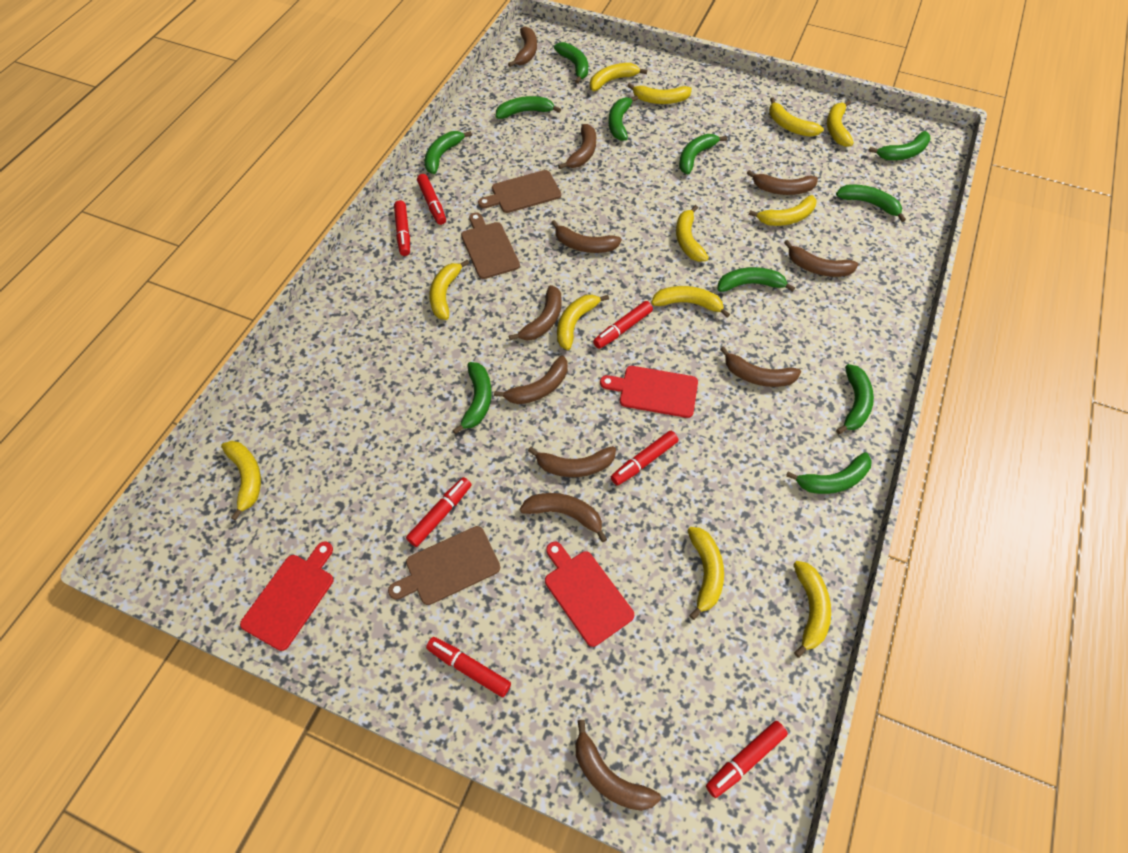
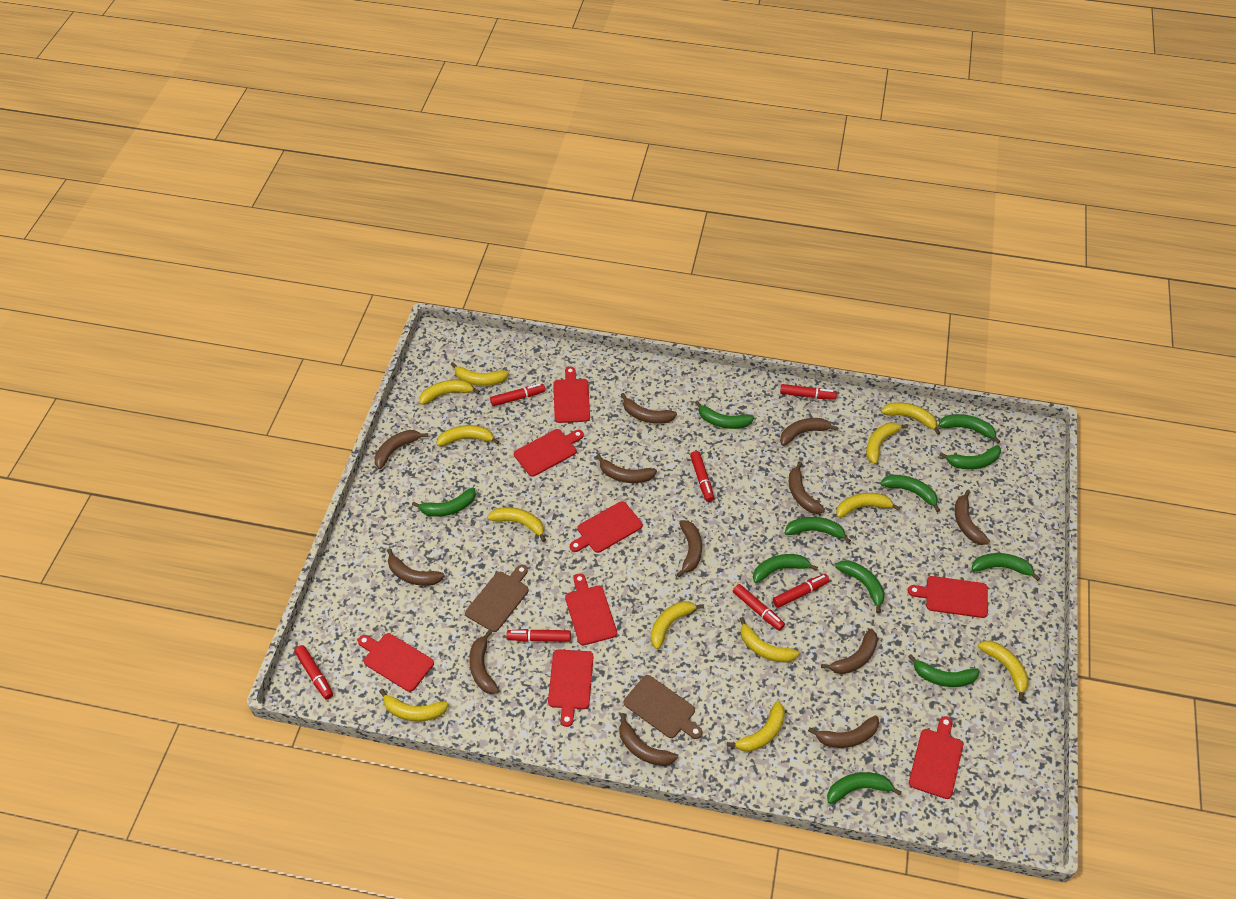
brown banana: 11 -> 12
brown cutting board: 3 -> 2
red cutting board: 3 -> 8

